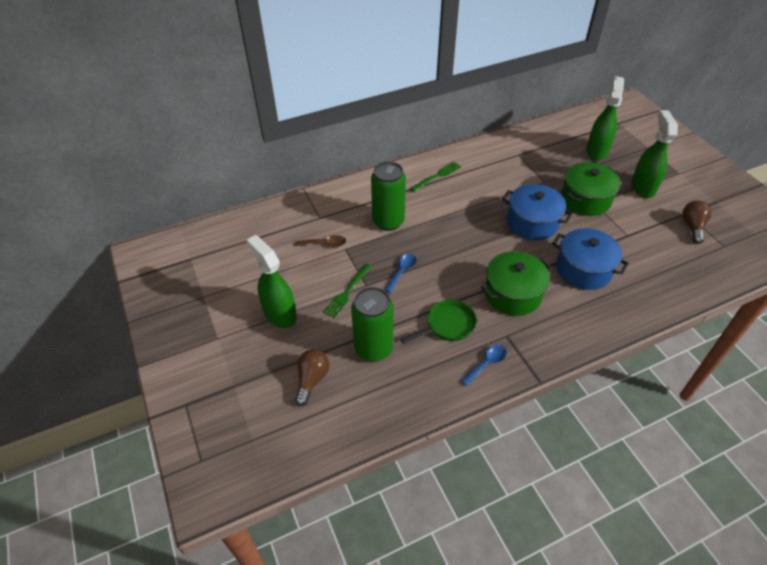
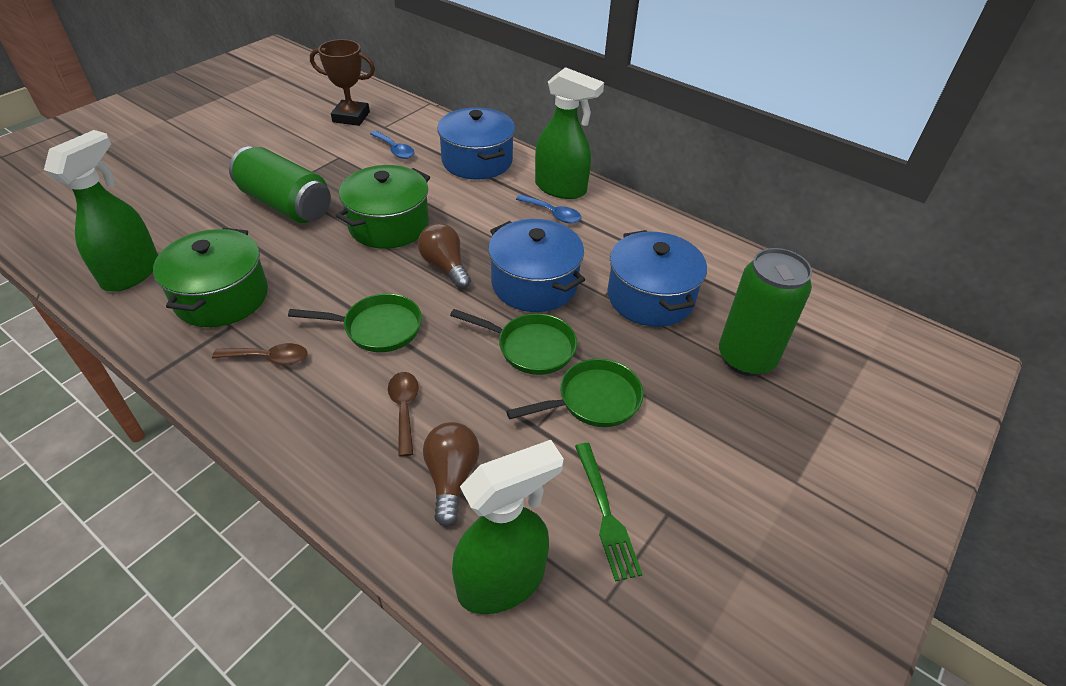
blue pot: 2 -> 3
brown spoon: 1 -> 2
brown trophy: 0 -> 1
green fork: 2 -> 1
green pan: 1 -> 3

